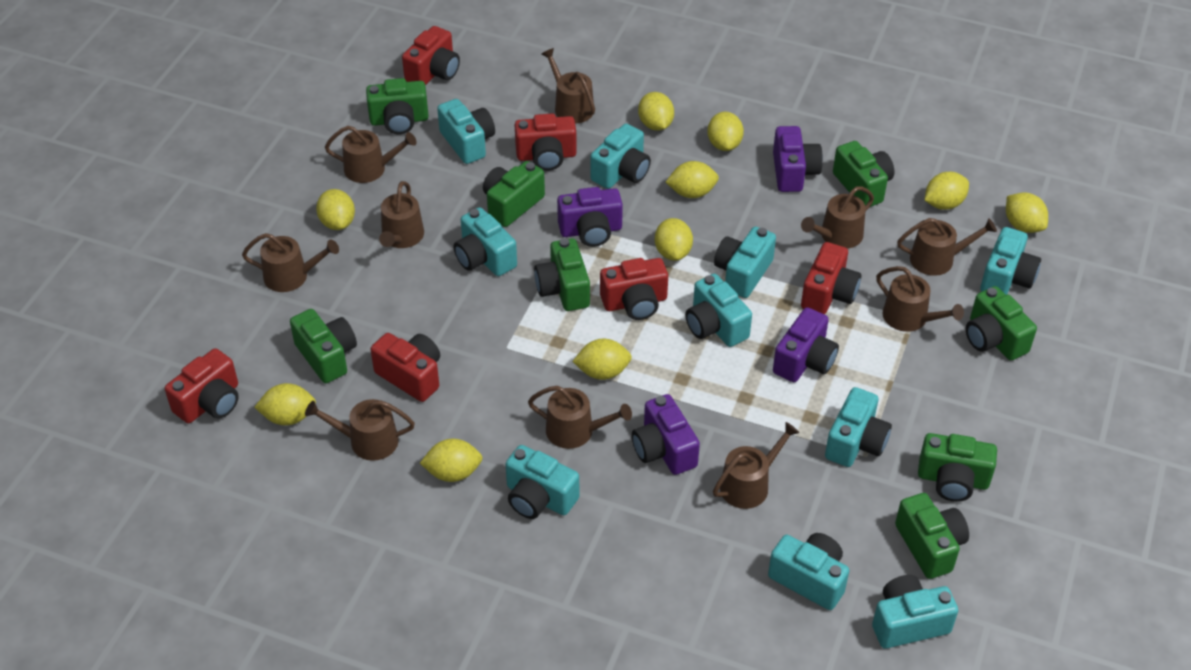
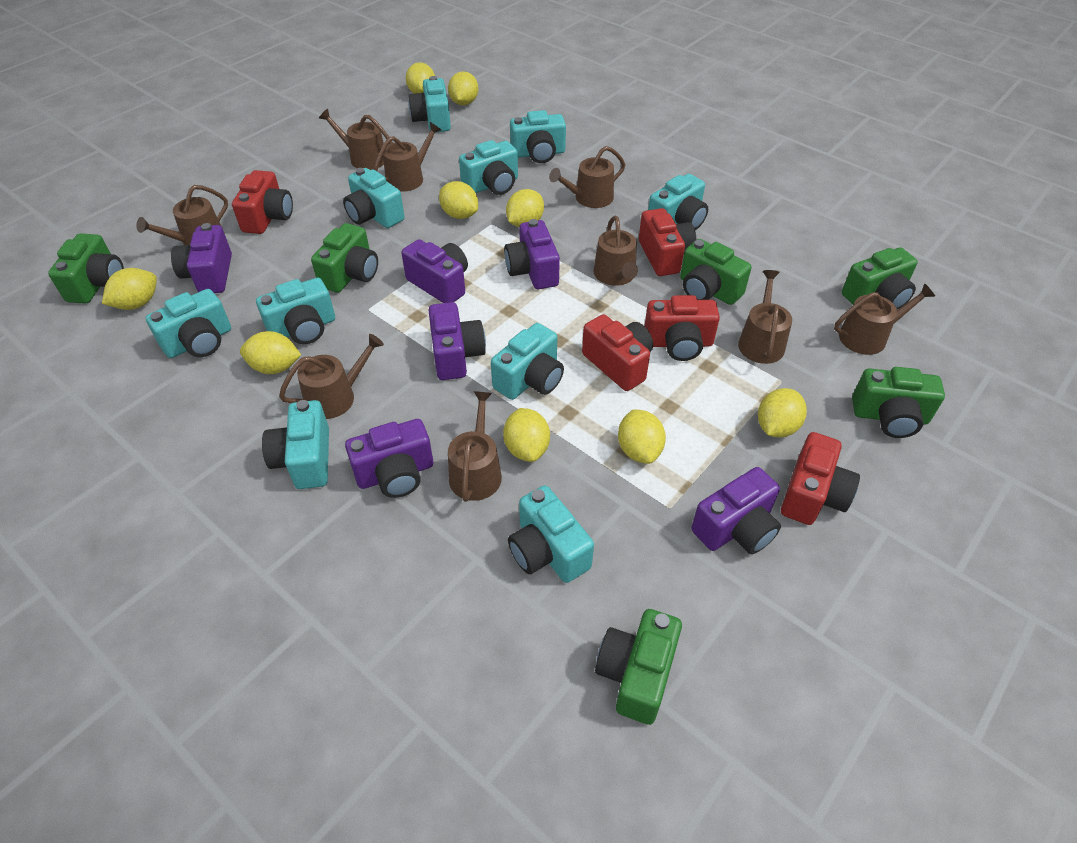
brown watering can: 10 -> 9
green camera: 8 -> 6
purple camera: 4 -> 6
red camera: 6 -> 5
yellow lemon: 10 -> 9

